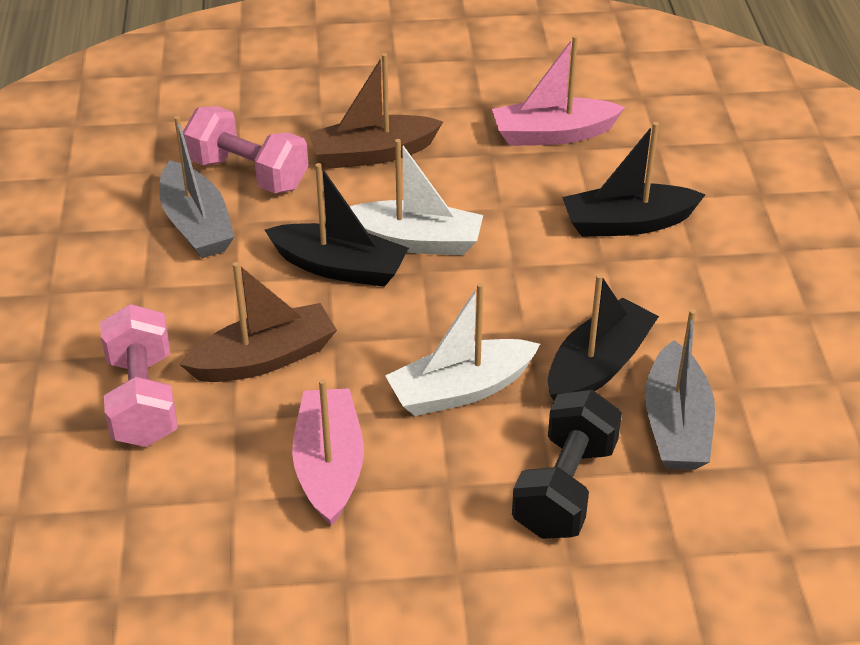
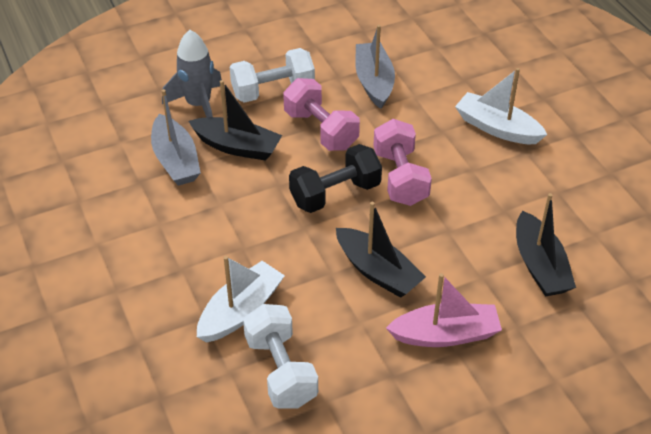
brown boat: 2 -> 0
grey rocket: 0 -> 1
pink boat: 2 -> 1
white dumbbell: 0 -> 2

